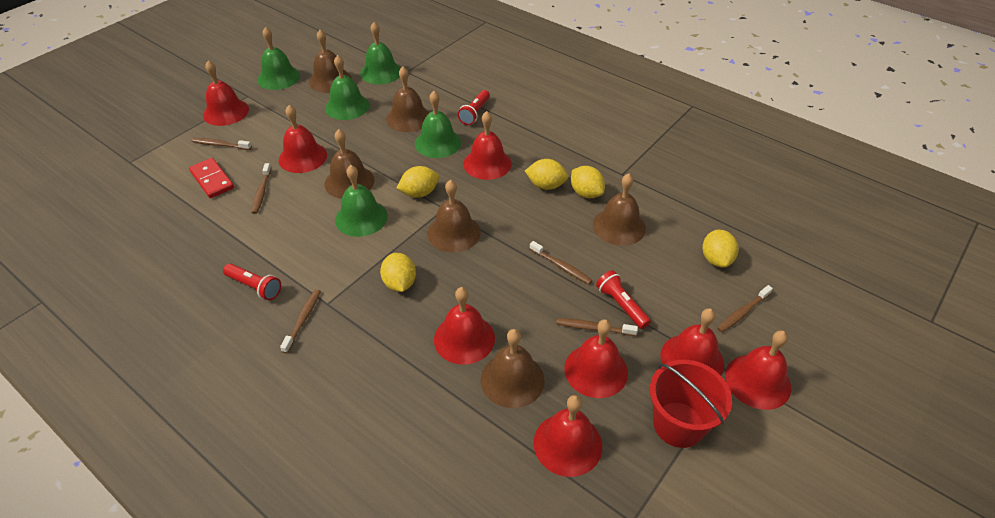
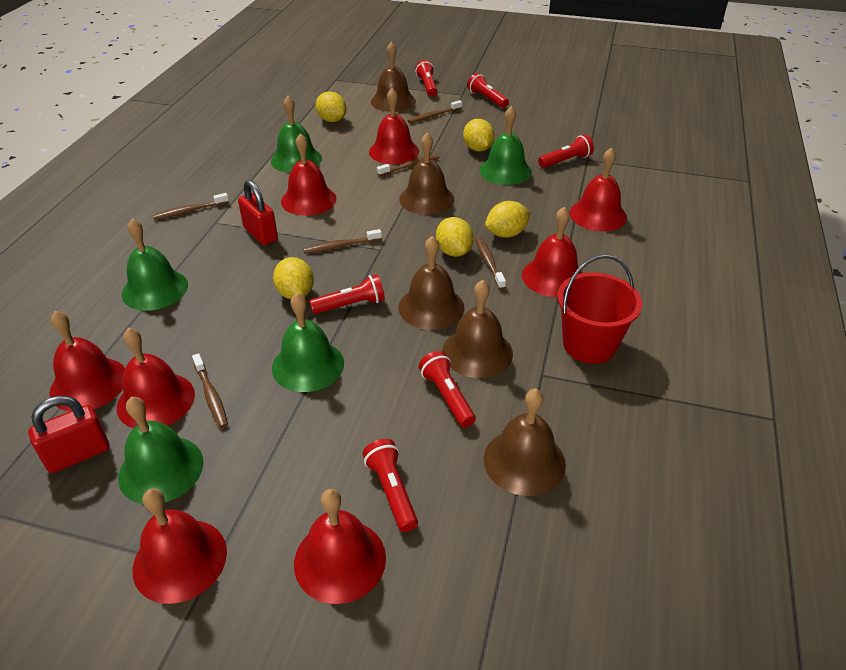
brown bell: 6 -> 5
red domino: 1 -> 0
red flashlight: 3 -> 6
red padlock: 0 -> 2

